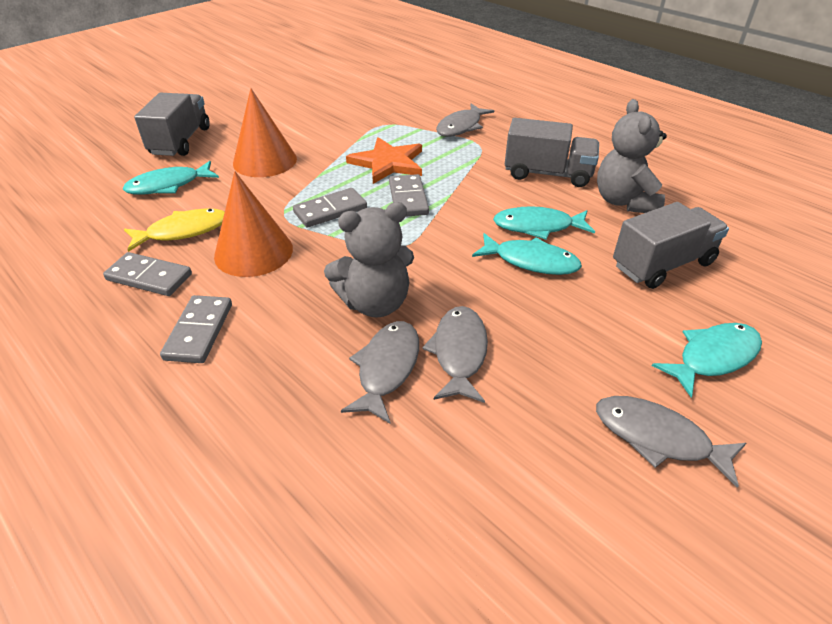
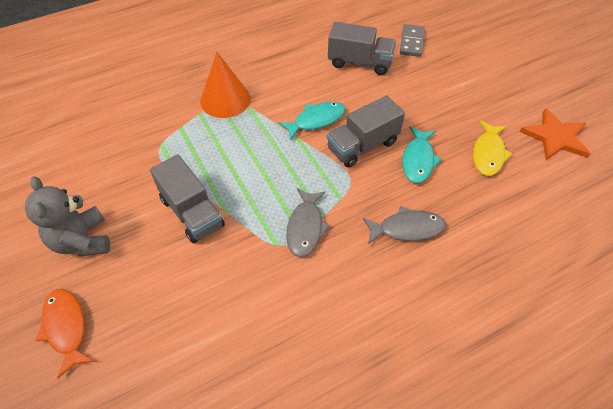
grey domino: 4 -> 1
grey fish: 4 -> 2
grey teddy bear: 2 -> 1
orange cone: 2 -> 1
orange fish: 0 -> 1
turquoise fish: 4 -> 2

